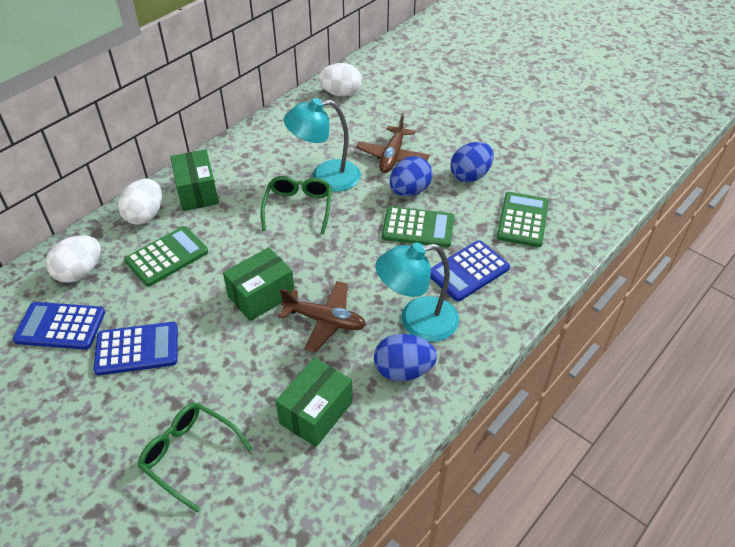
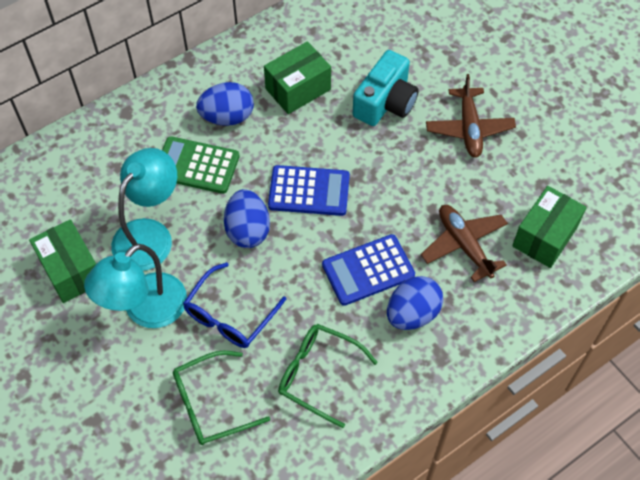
blue calculator: 3 -> 2
blue glasses: 0 -> 1
green calculator: 3 -> 1
turquoise camera: 0 -> 1
white egg: 3 -> 0

